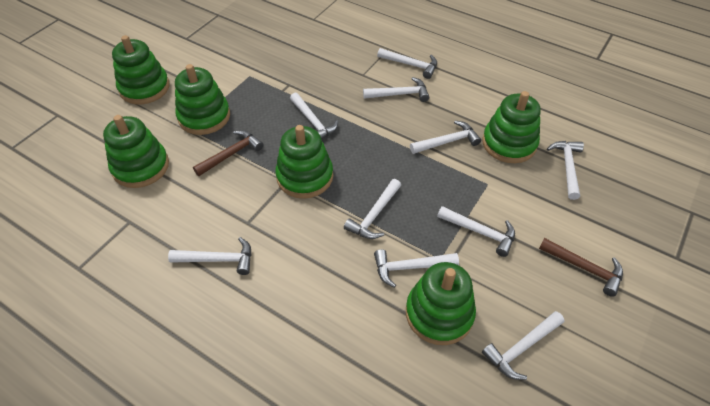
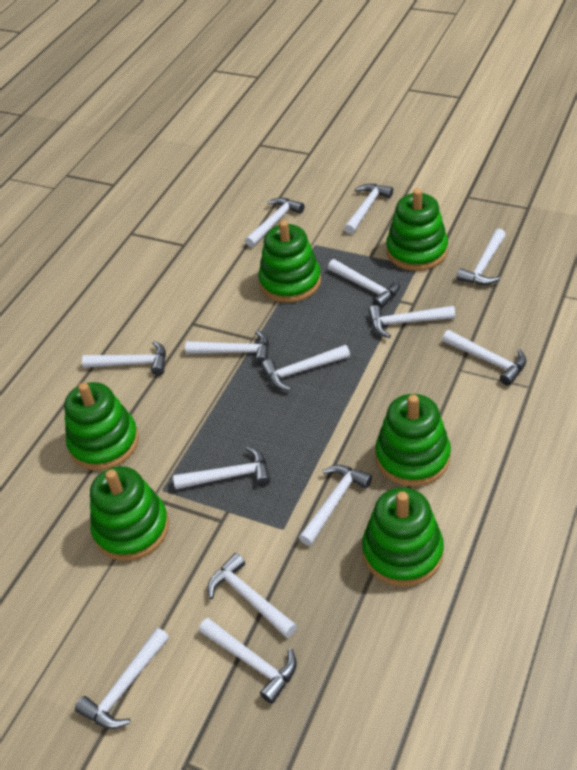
brown hammer: 2 -> 0
white hammer: 10 -> 14

